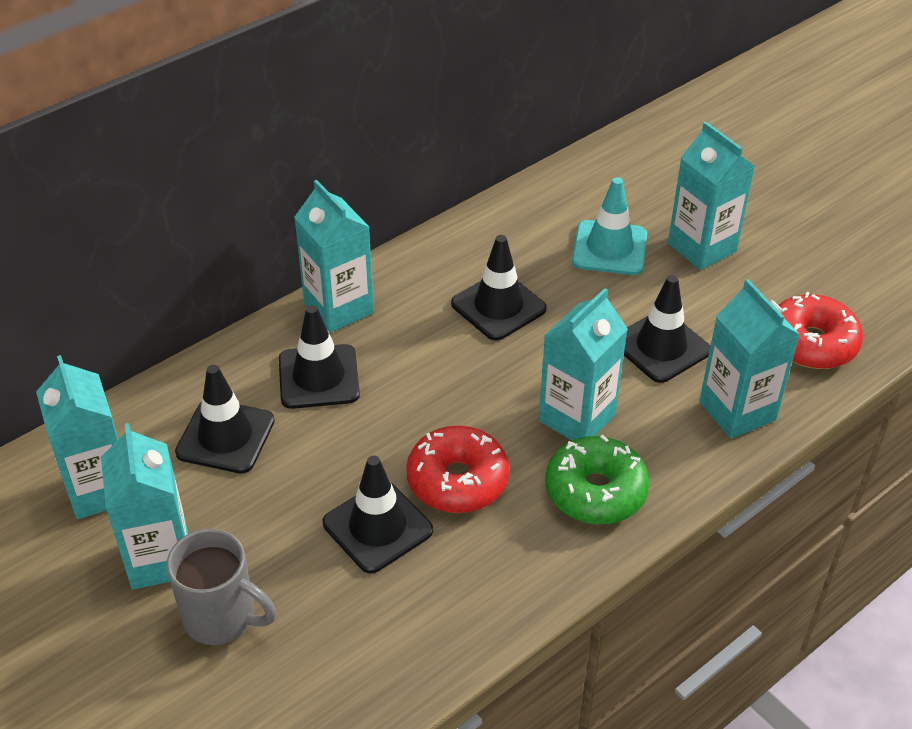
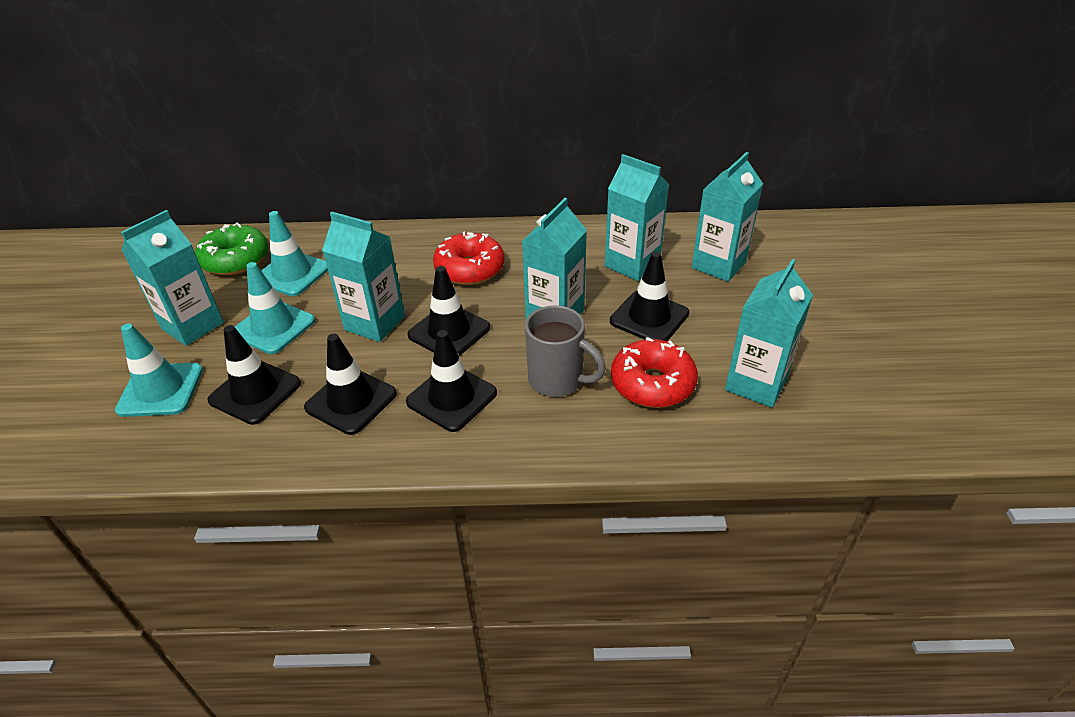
turquoise traffic cone: 1 -> 3

